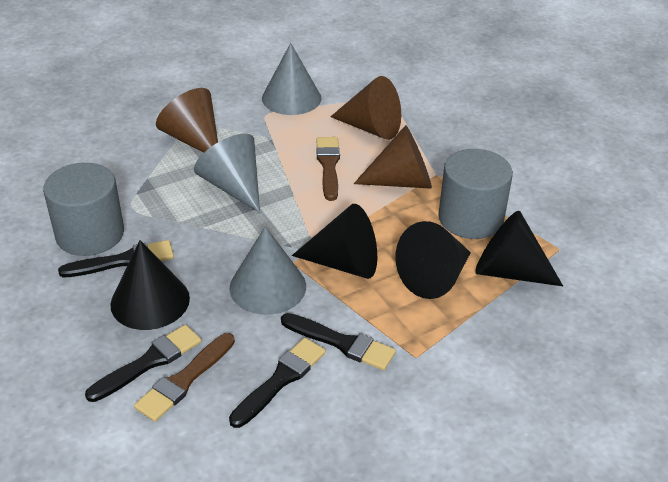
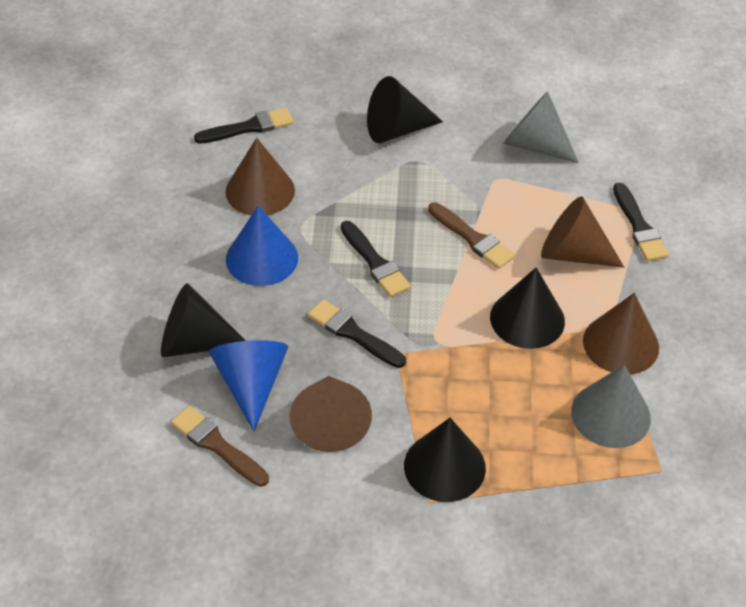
blue cone: 0 -> 2
brown cone: 3 -> 4
grey cone: 3 -> 2
grey cylinder: 2 -> 0

